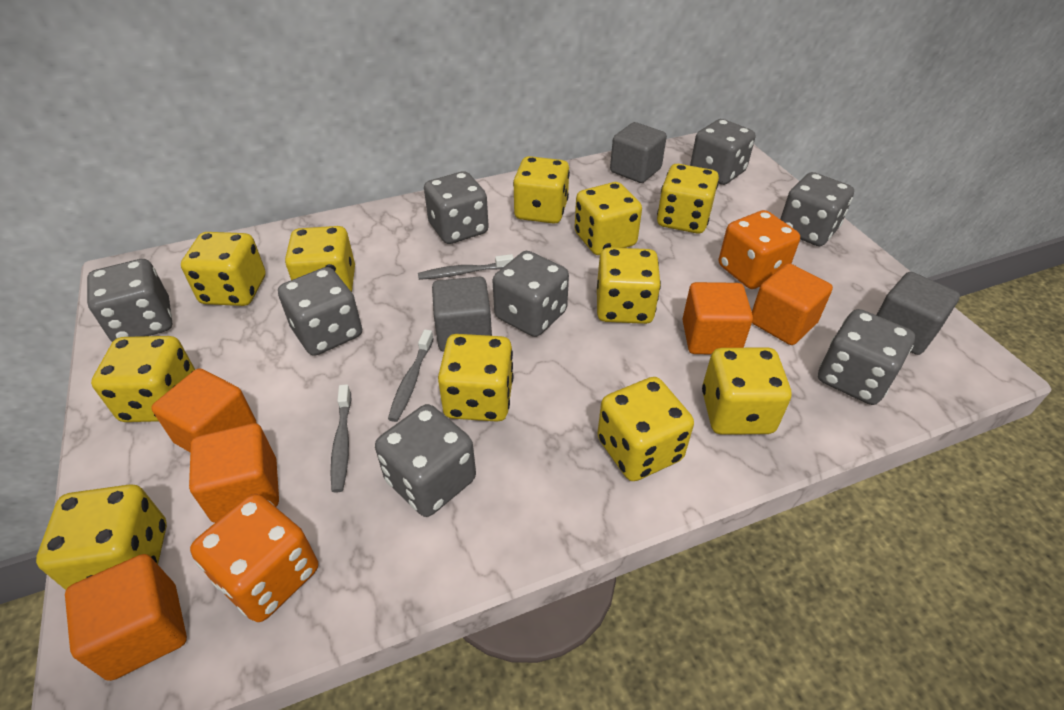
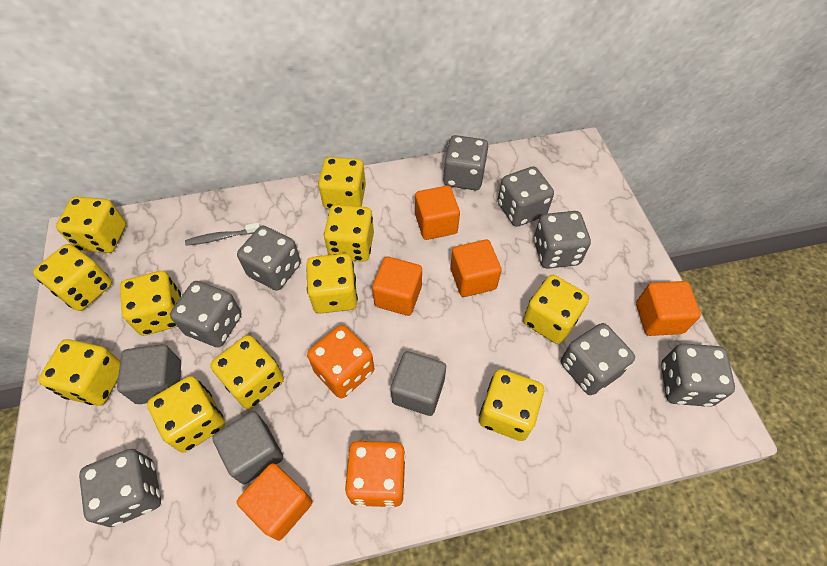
grey toothbrush: 3 -> 1

